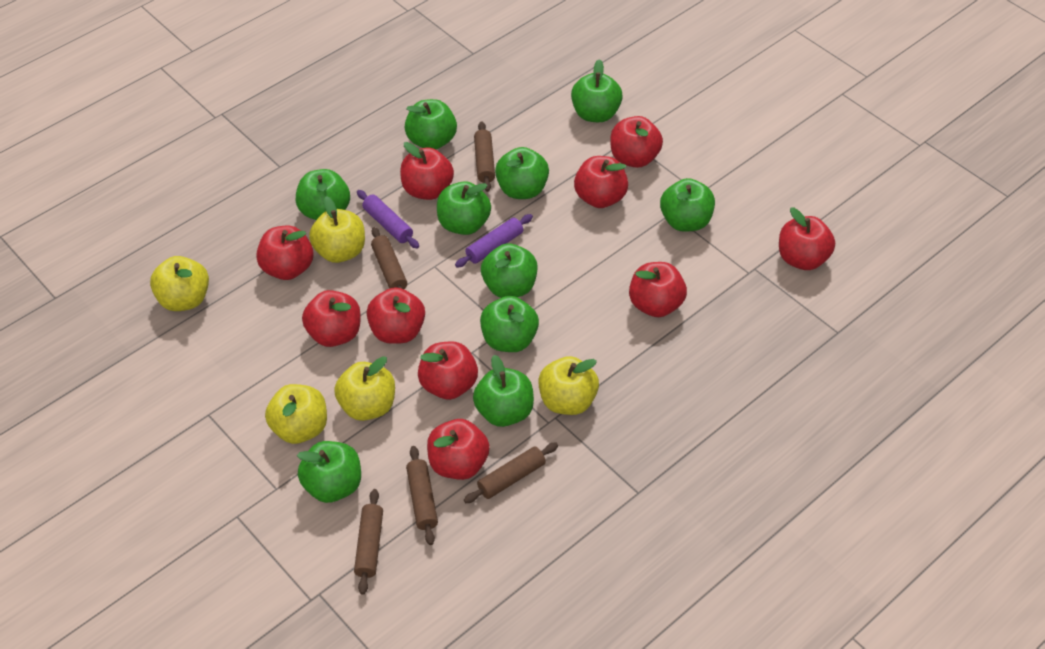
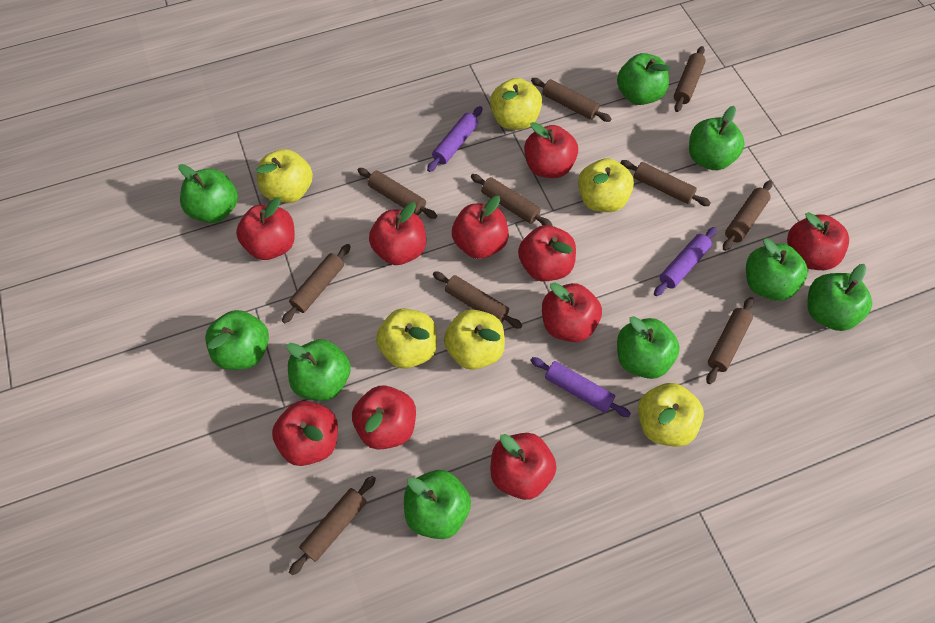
brown rolling pin: 5 -> 10
green apple: 10 -> 9
purple rolling pin: 2 -> 3
yellow apple: 5 -> 6

